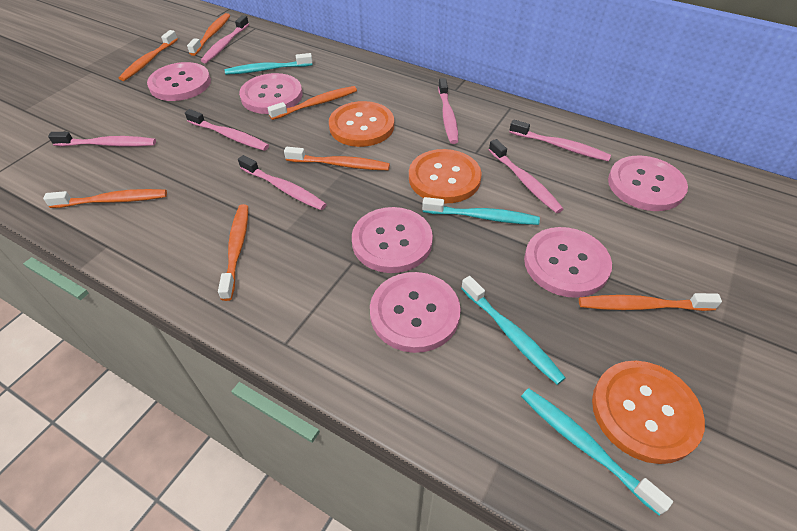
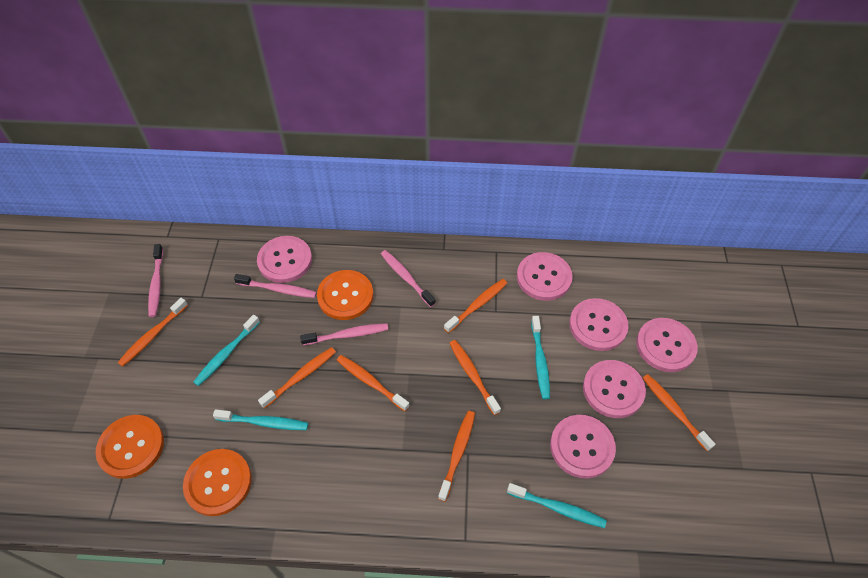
pink toothbrush: 7 -> 4

